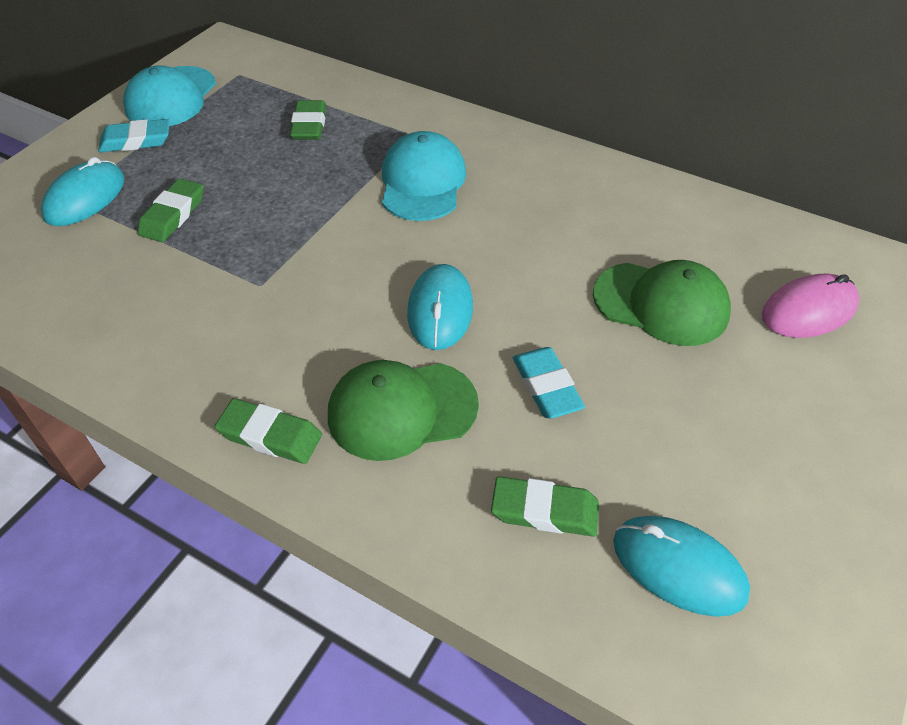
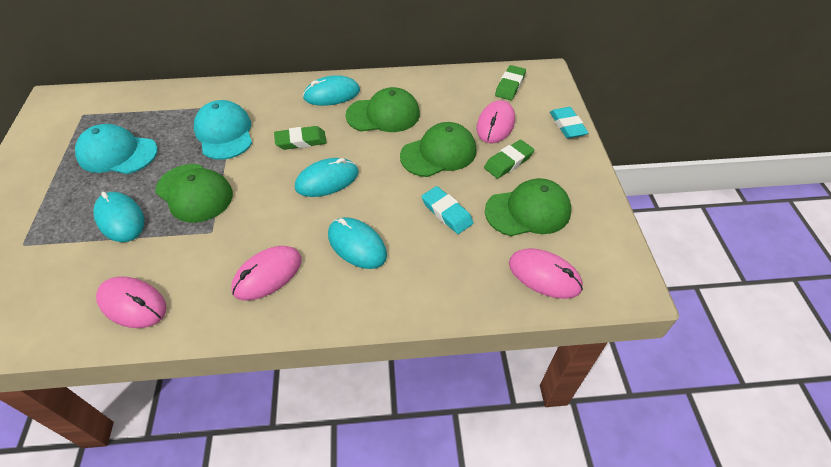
green cap: 2 -> 4
green eraser: 4 -> 3
pink mouse: 1 -> 4
turquoise mouse: 3 -> 4

